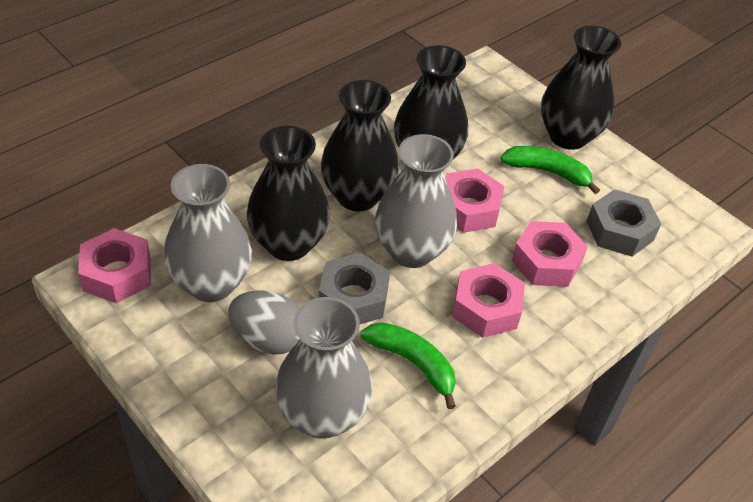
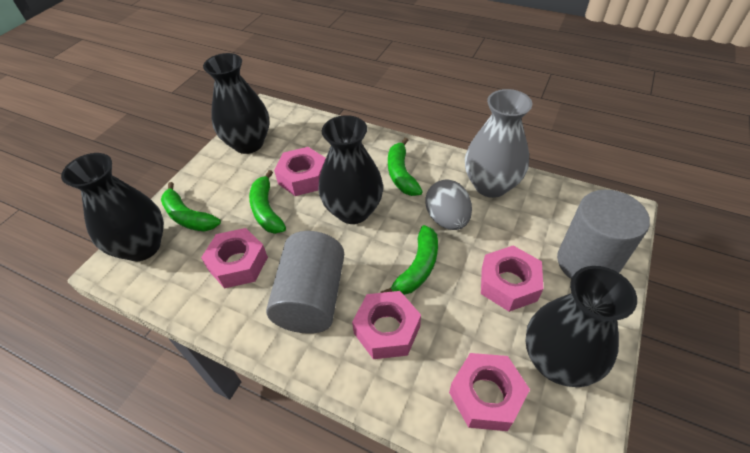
green banana: 2 -> 4
grey cylinder: 0 -> 2
grey nut: 2 -> 0
grey vase: 3 -> 1
pink nut: 4 -> 5

